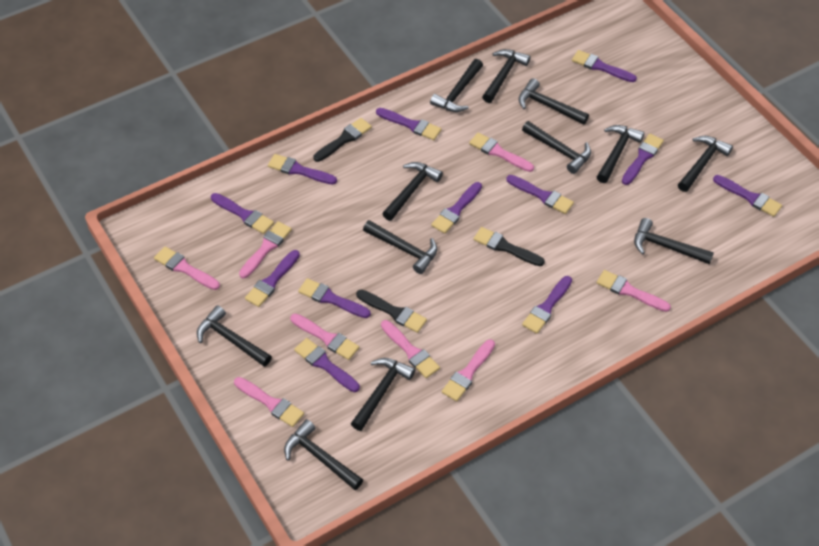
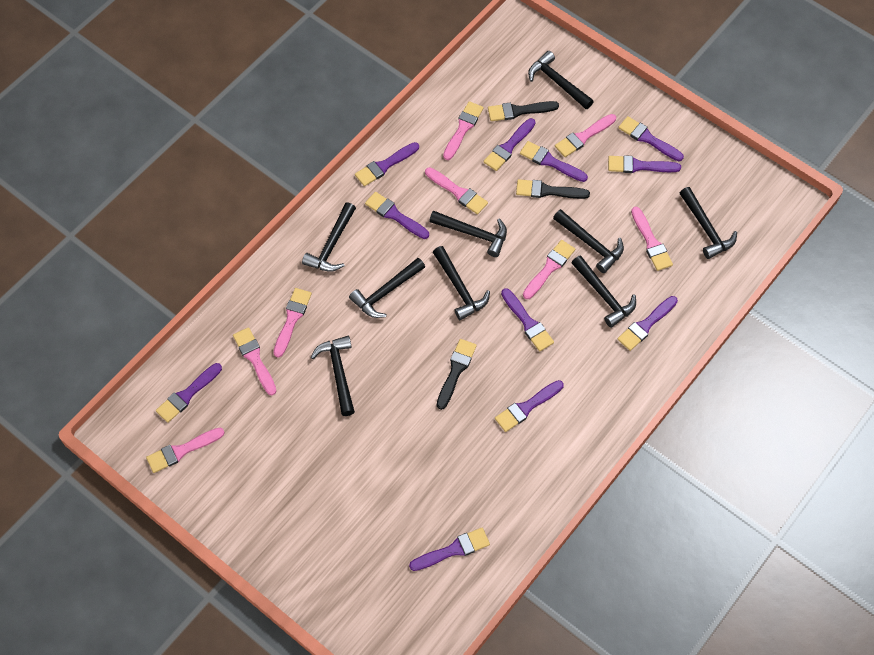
black hammer: 12 -> 9
purple brush: 12 -> 11

